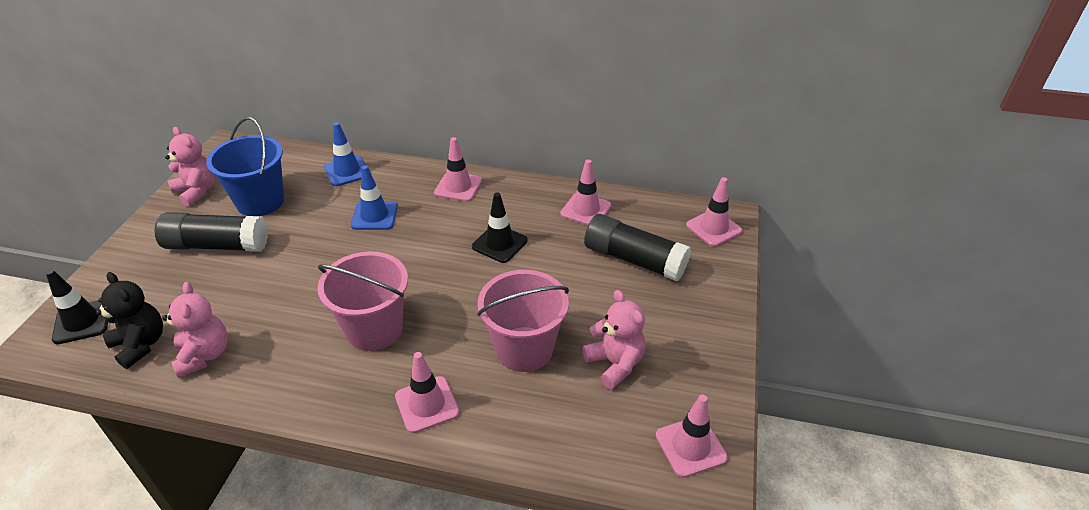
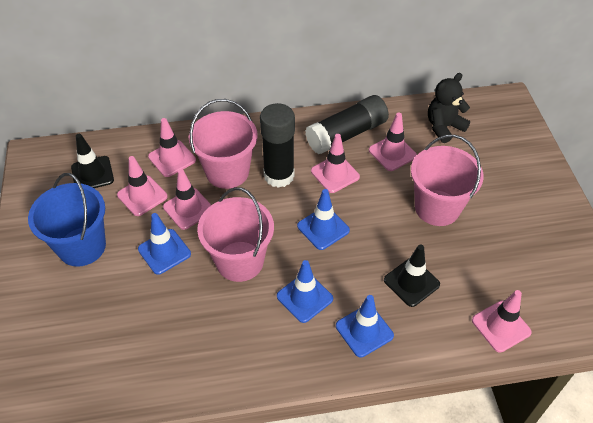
blue traffic cone: 2 -> 4
pink bucket: 2 -> 3
pink teddy bear: 3 -> 0
pink traffic cone: 5 -> 6

